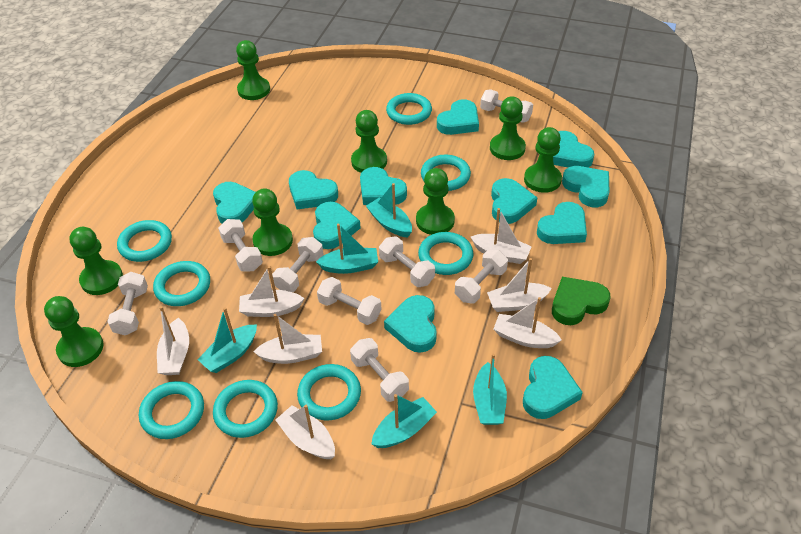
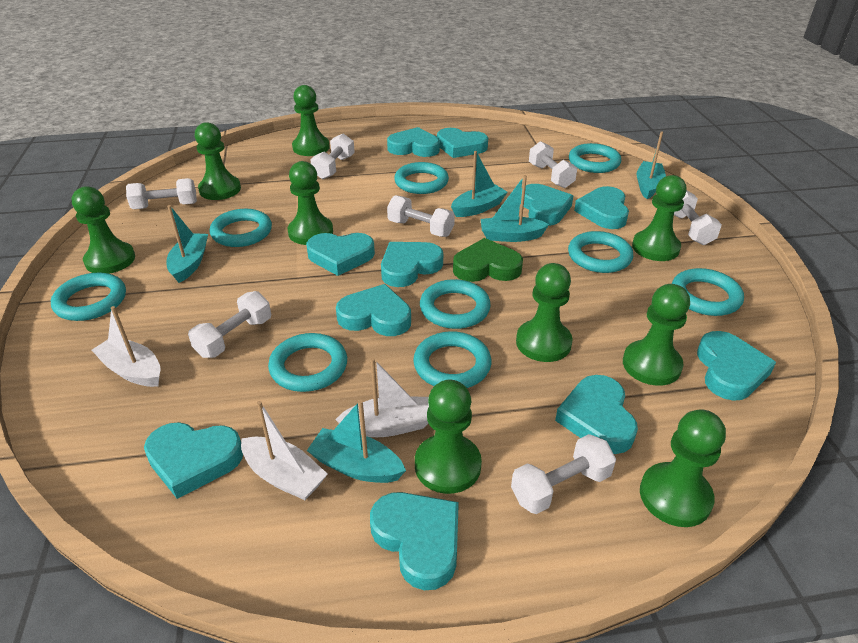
green pawn: 8 -> 9
turquoise ring: 8 -> 9
white boat: 7 -> 3
white dumbbell: 8 -> 7

